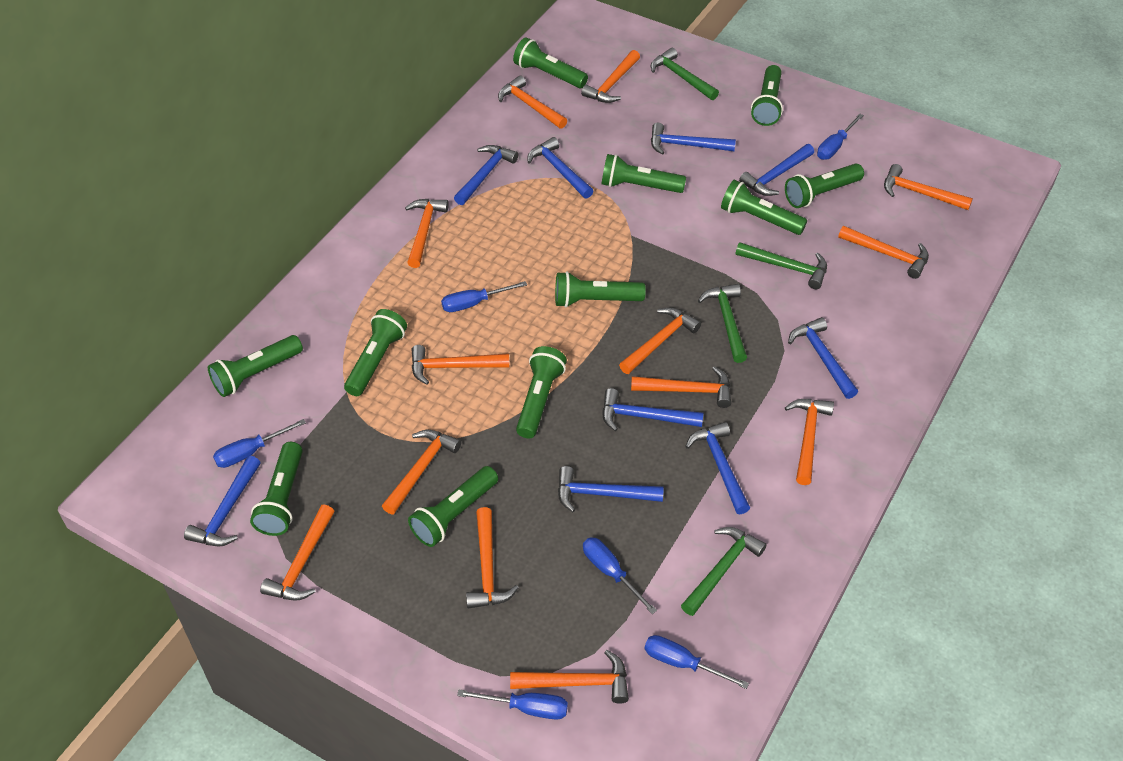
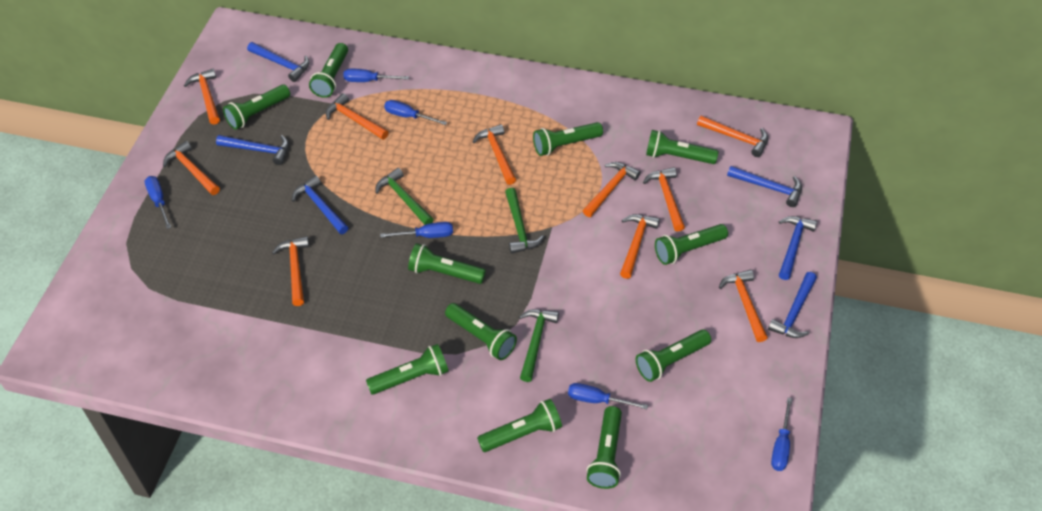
blue hammer: 9 -> 6
green hammer: 4 -> 3
orange hammer: 13 -> 10

